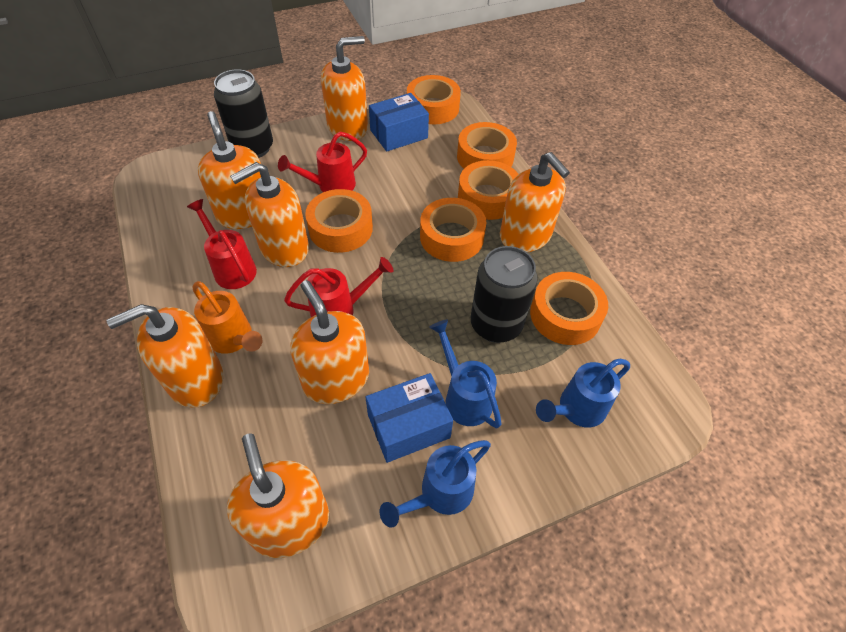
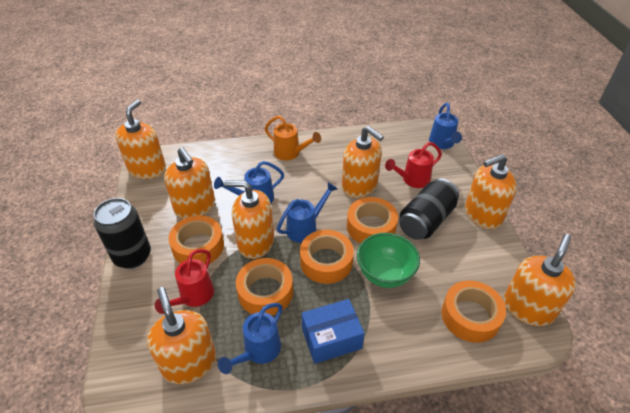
blue box: 2 -> 1
blue watering can: 3 -> 4
green bowl: 0 -> 1
orange tape: 6 -> 5
red watering can: 3 -> 2

